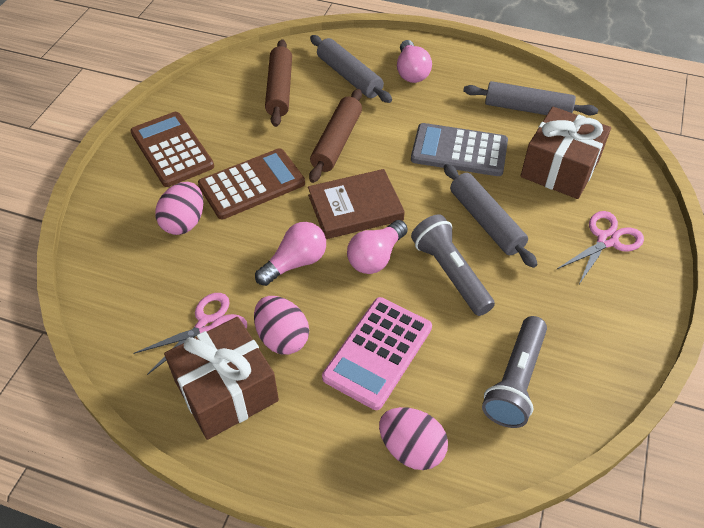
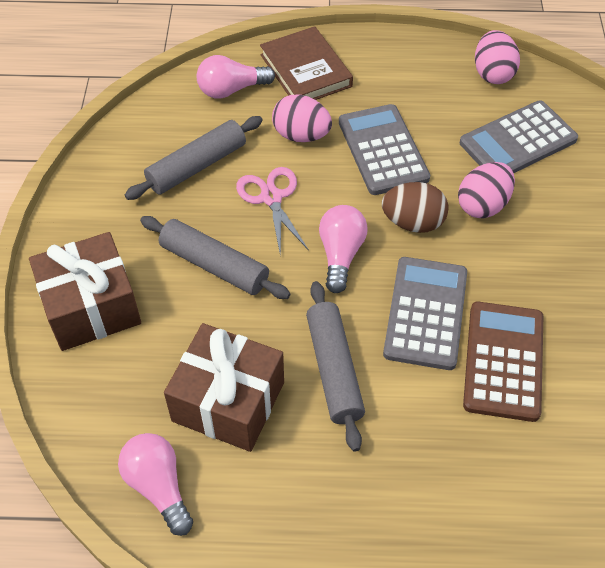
brown calculator: 2 -> 1
brown egg: 0 -> 1
brown rolling pin: 2 -> 0
grey calculator: 1 -> 3
grey flashlight: 2 -> 0
pink calculator: 1 -> 0
pink scissors: 2 -> 1

